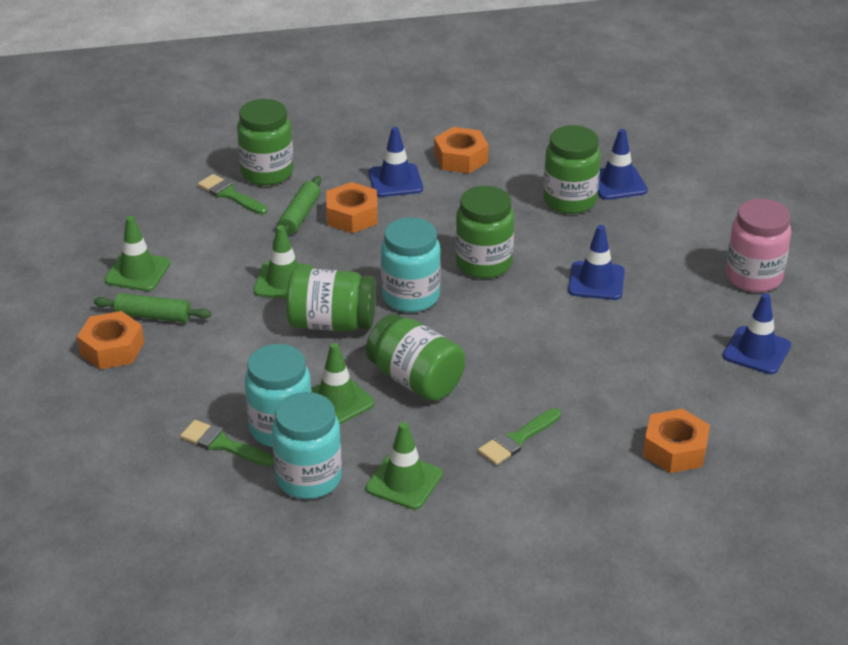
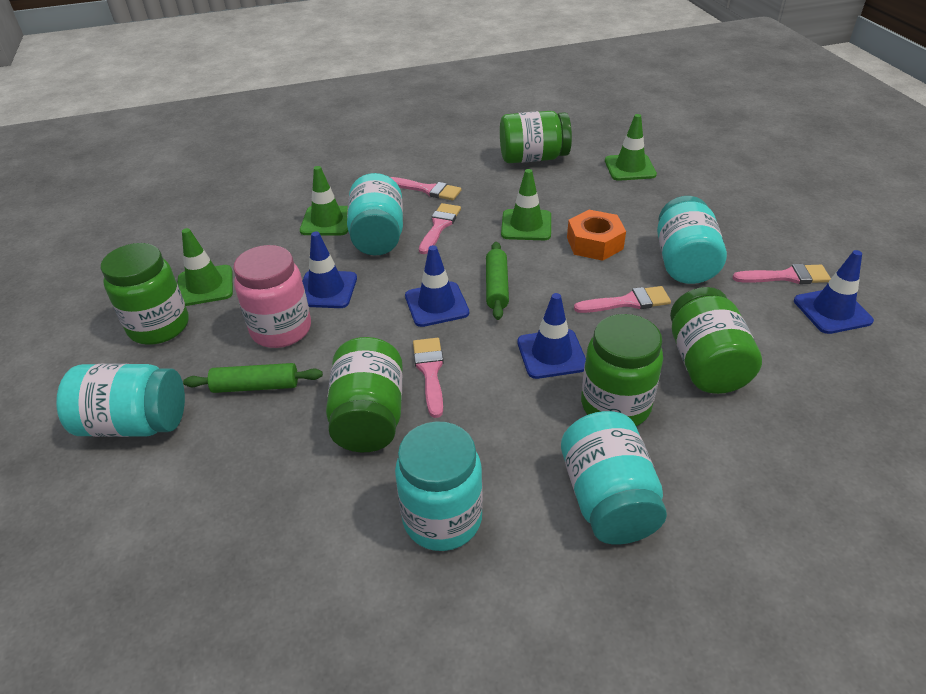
green brush: 3 -> 0
orange nut: 4 -> 1
pink brush: 0 -> 5
turquoise jar: 3 -> 5

